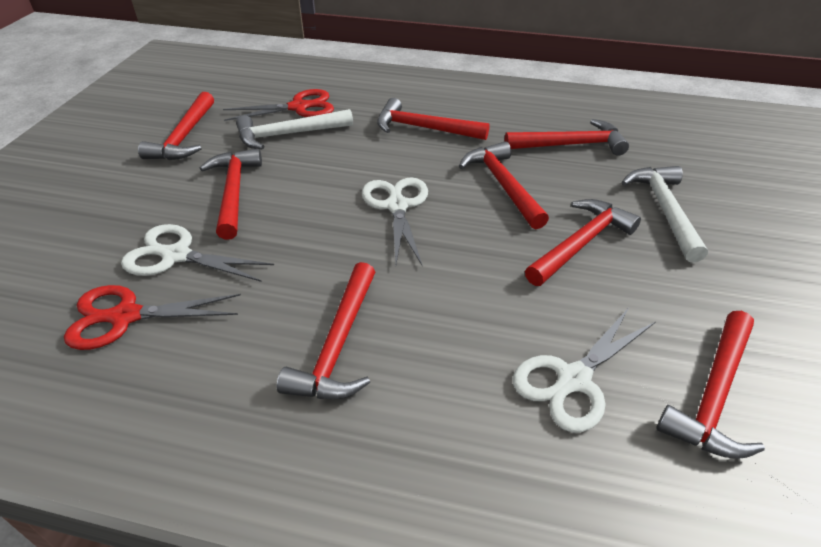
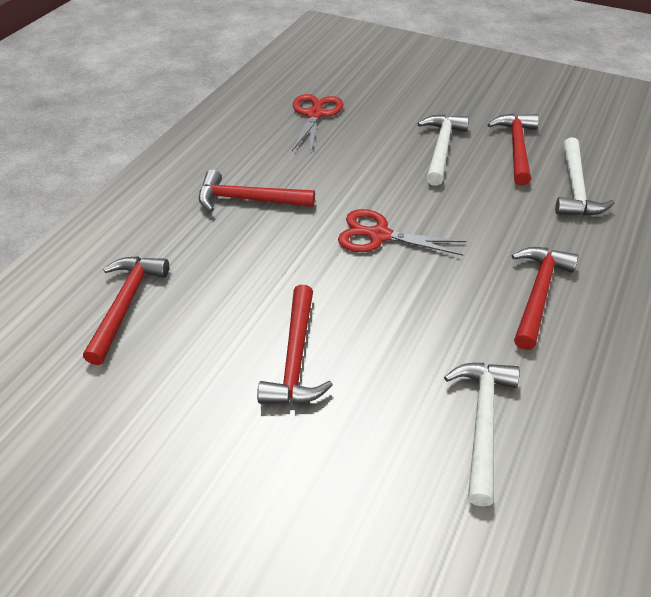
red hammer: 8 -> 5
white hammer: 2 -> 3
white scissors: 3 -> 0

